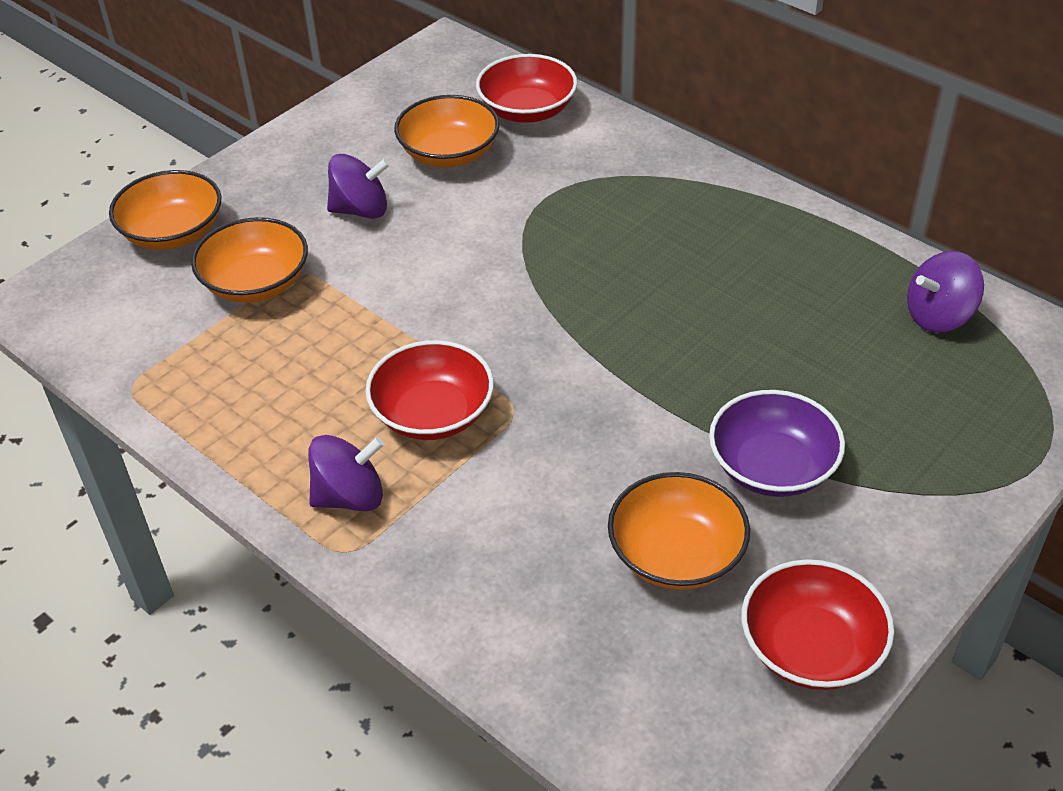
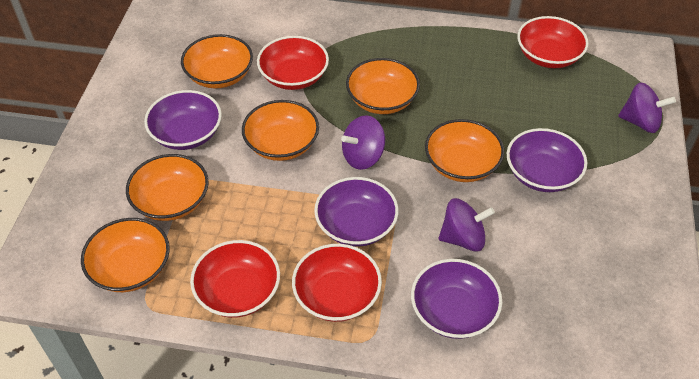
orange bowl: 4 -> 6
purple bowl: 1 -> 4
red bowl: 3 -> 4

